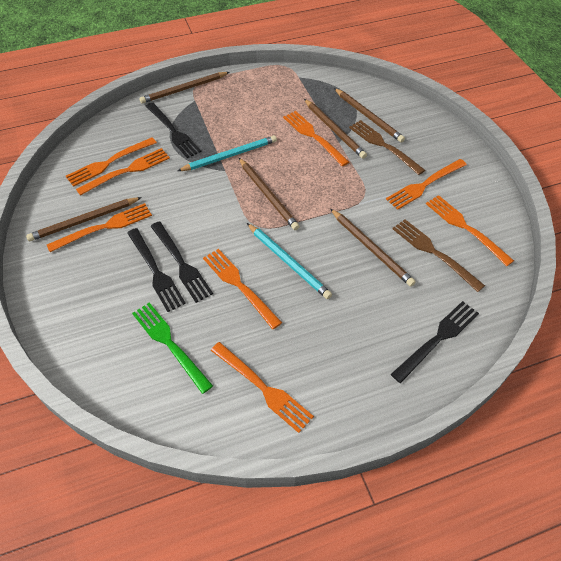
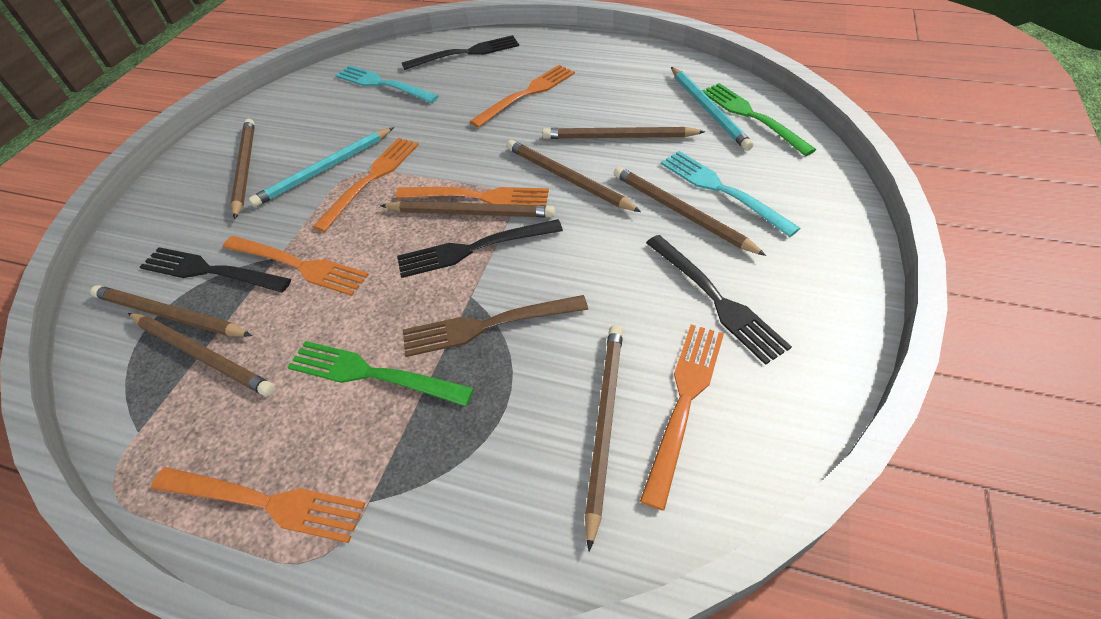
brown fork: 2 -> 1
brown pencil: 6 -> 8
green fork: 1 -> 2
orange fork: 8 -> 6
turquoise fork: 0 -> 2

